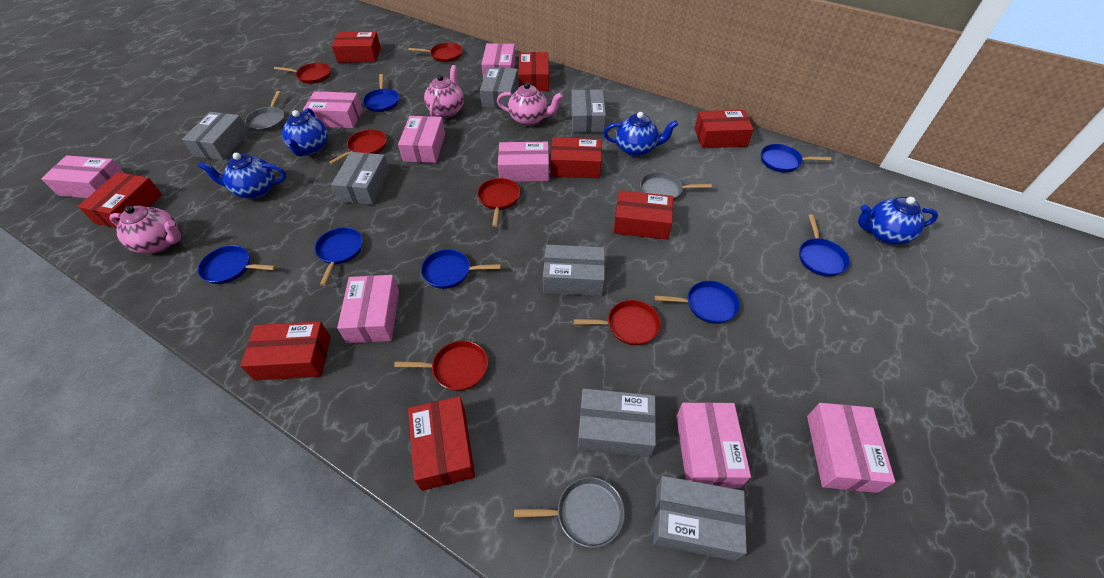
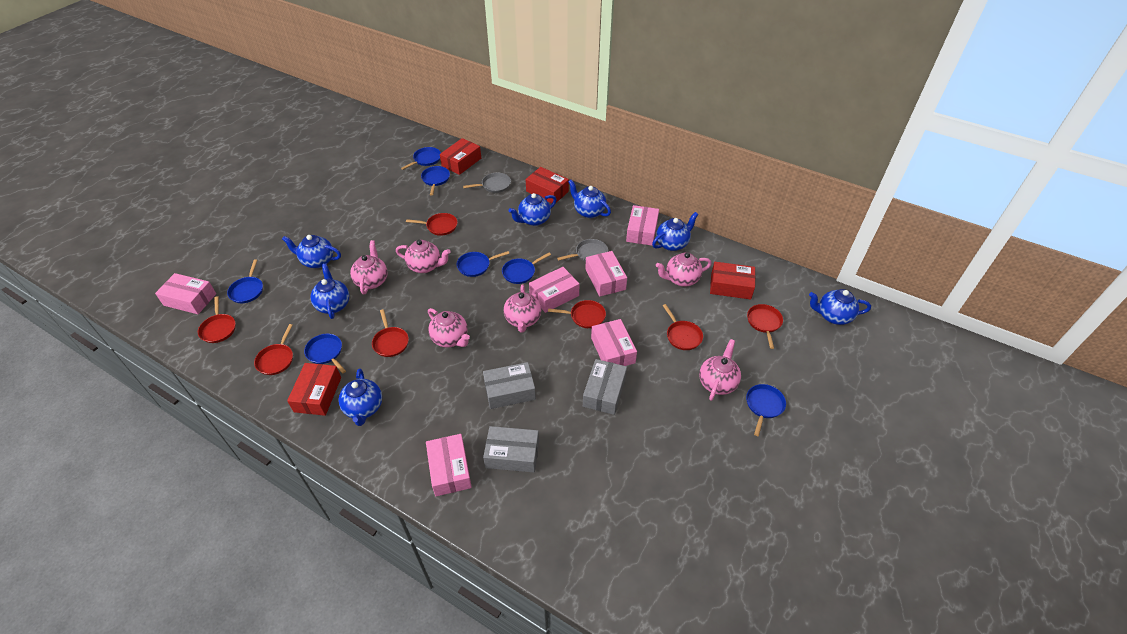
blue teapot: 4 -> 7
grey box: 7 -> 3
grey pan: 3 -> 2
pink box: 8 -> 6
pink teapot: 3 -> 6
red box: 8 -> 4
red pan: 6 -> 7

